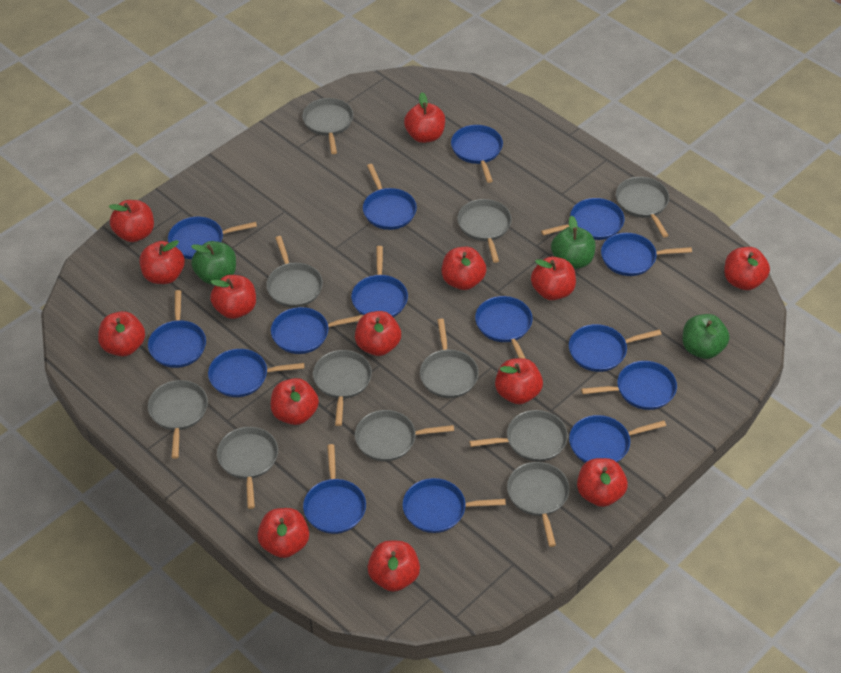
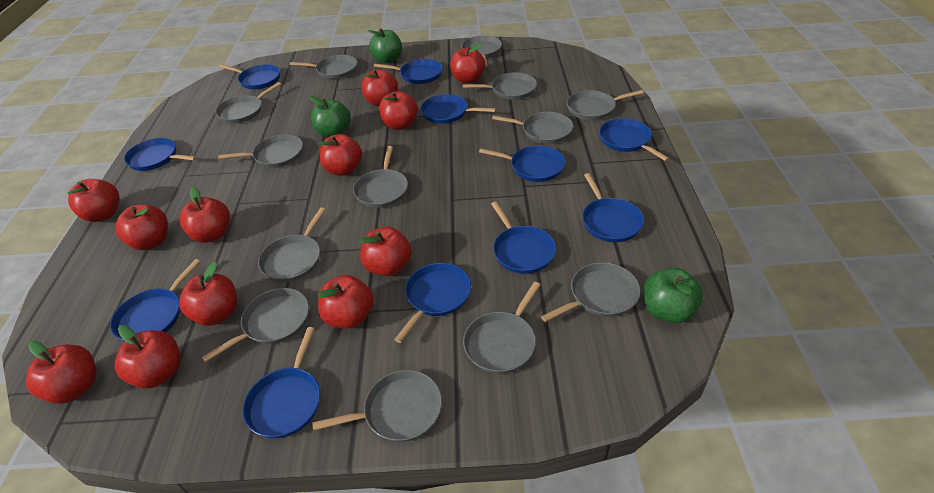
blue pan: 15 -> 11
grey pan: 11 -> 13
red apple: 14 -> 12

